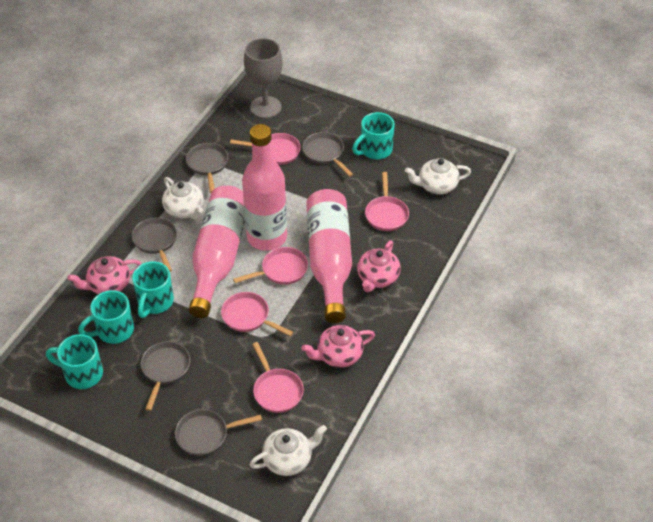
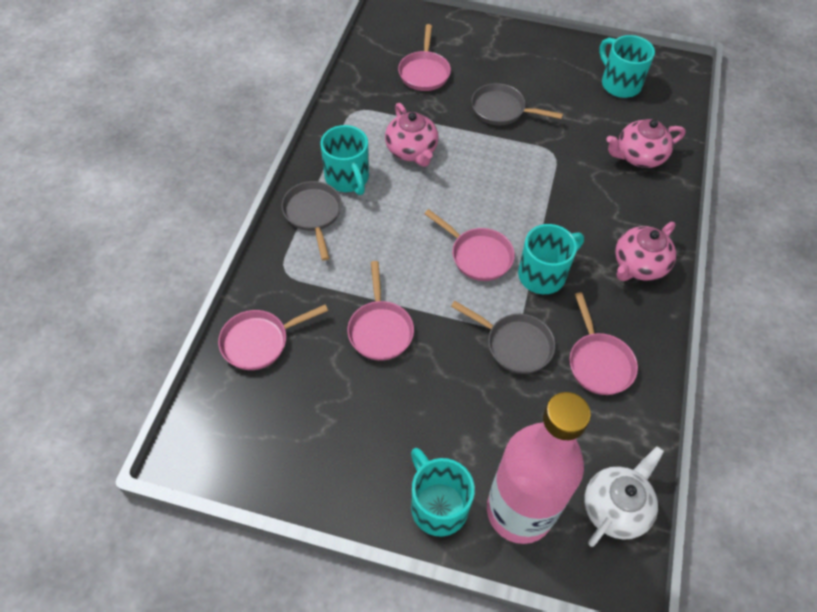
grey goblet: 1 -> 0
grey pan: 5 -> 3
pink bottle: 3 -> 1
white teapot: 3 -> 1

